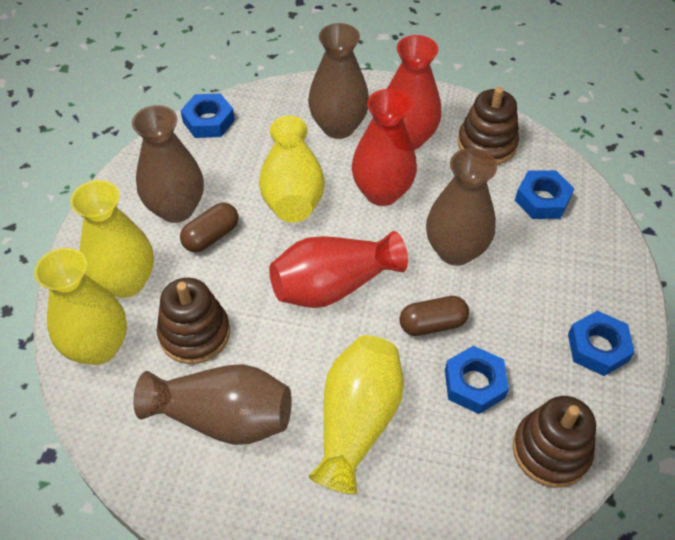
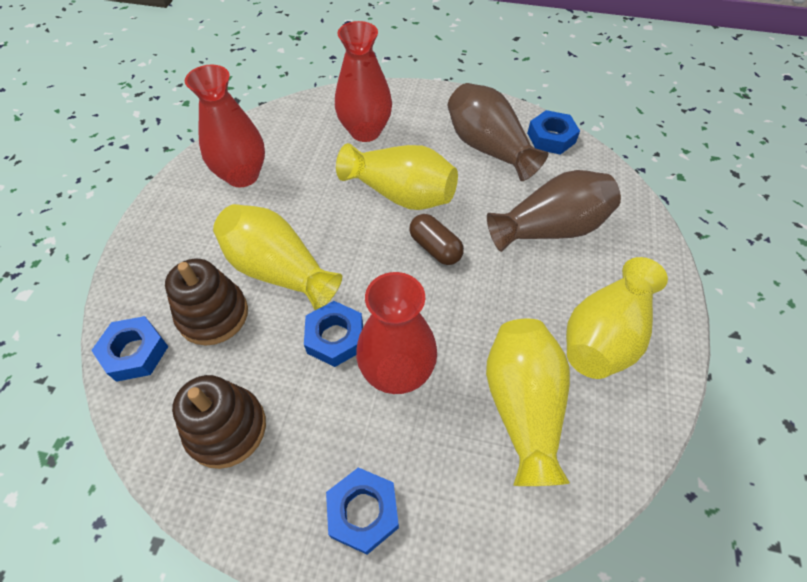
brown capsule: 2 -> 1
brown stacking toy: 3 -> 2
brown vase: 4 -> 2

